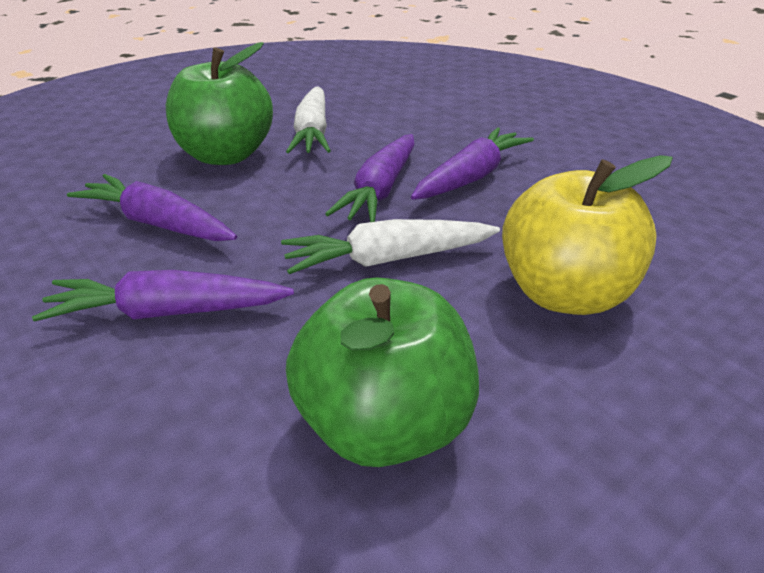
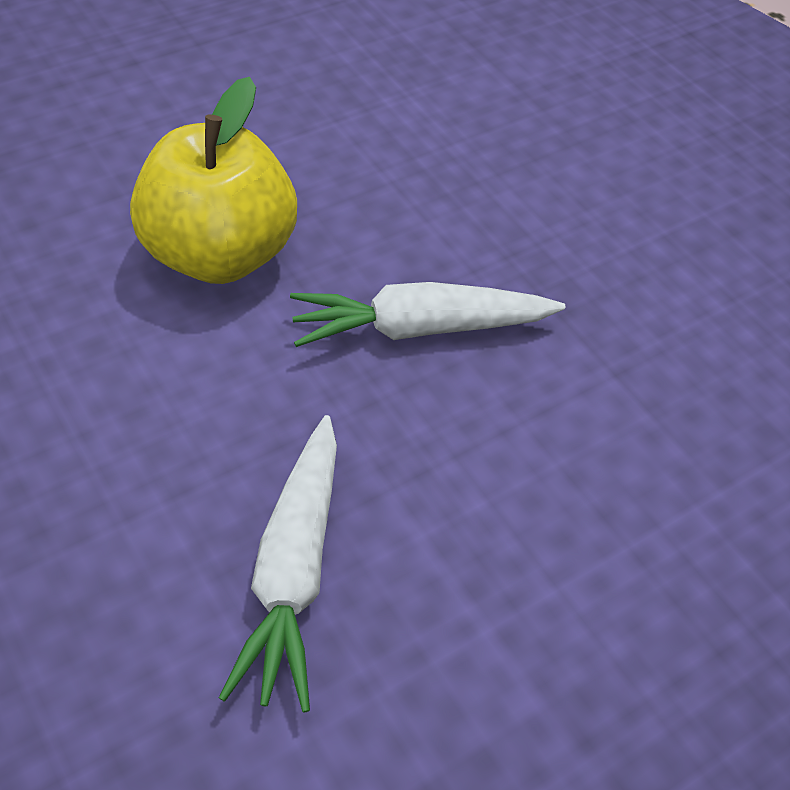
green apple: 2 -> 0
purple carrot: 4 -> 0

